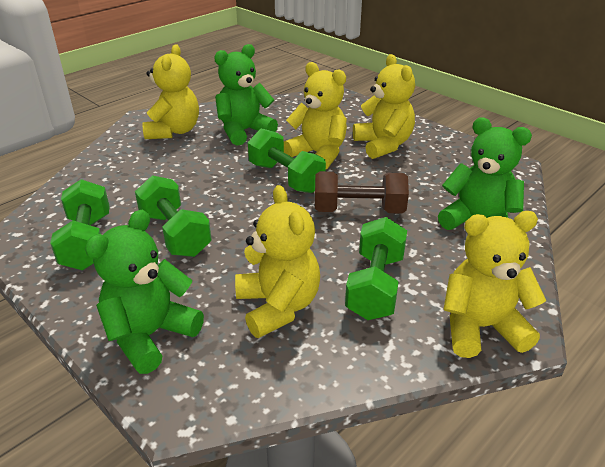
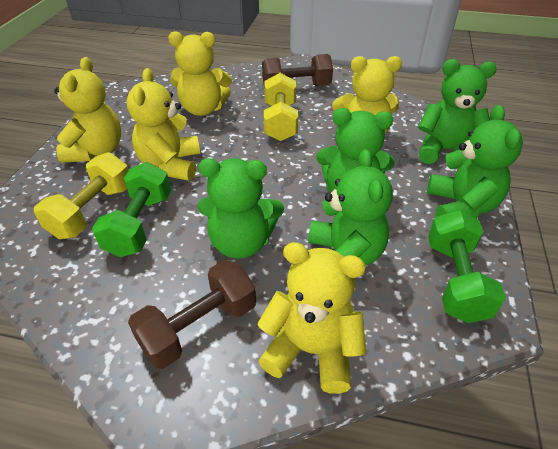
brown dumbbell: 1 -> 2
green dumbbell: 4 -> 2
green teddy bear: 3 -> 5
yellow dumbbell: 0 -> 2

